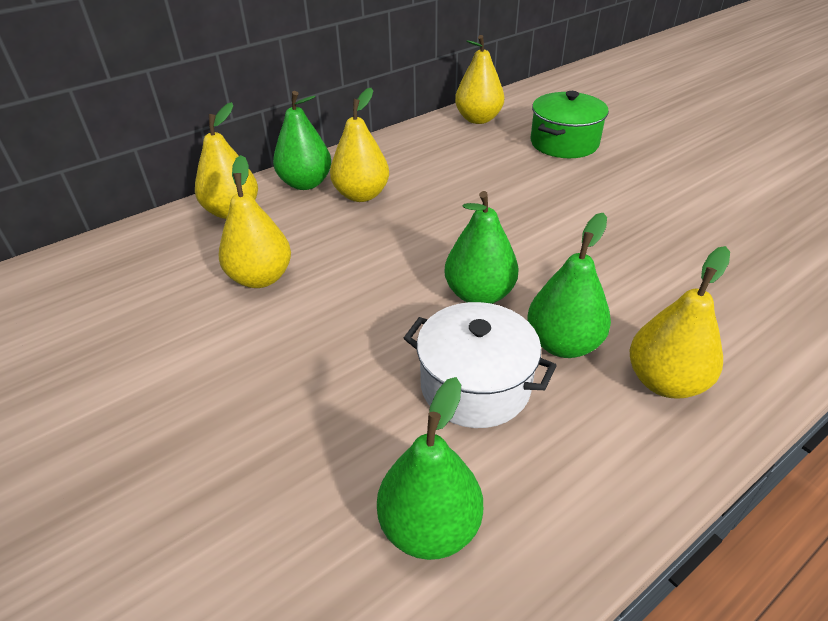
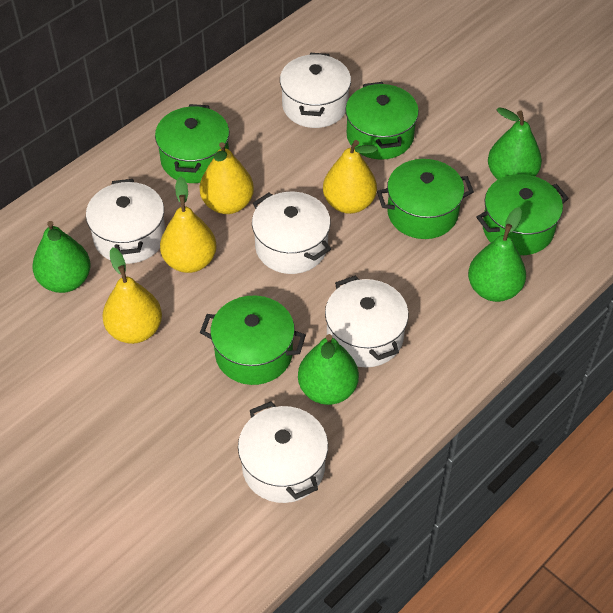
green pot: 1 -> 5
white pot: 1 -> 5
yellow pear: 5 -> 4

